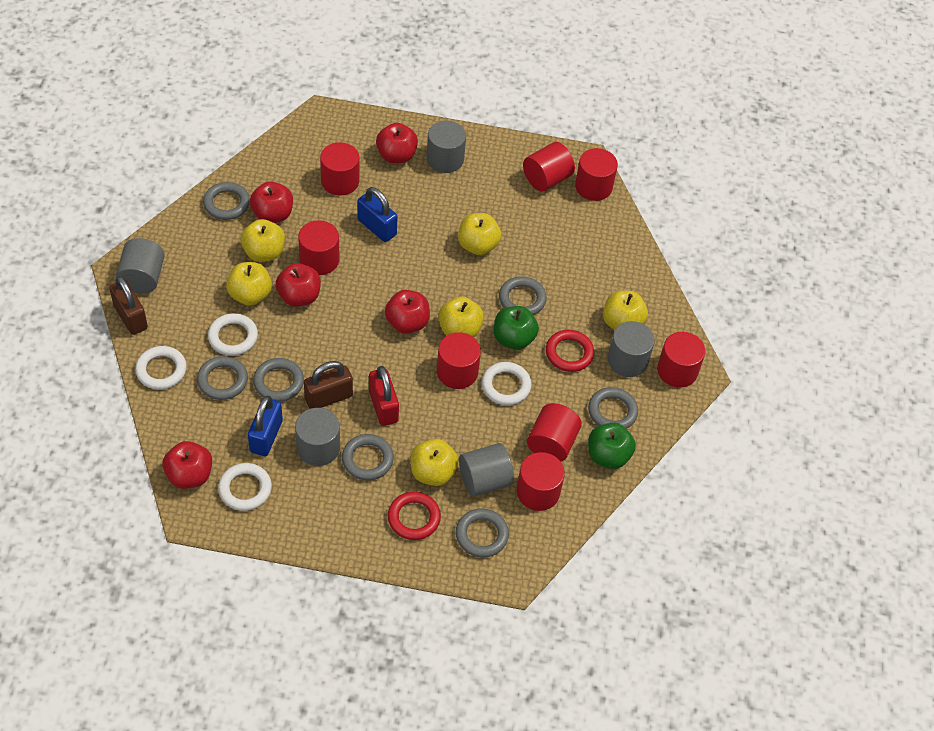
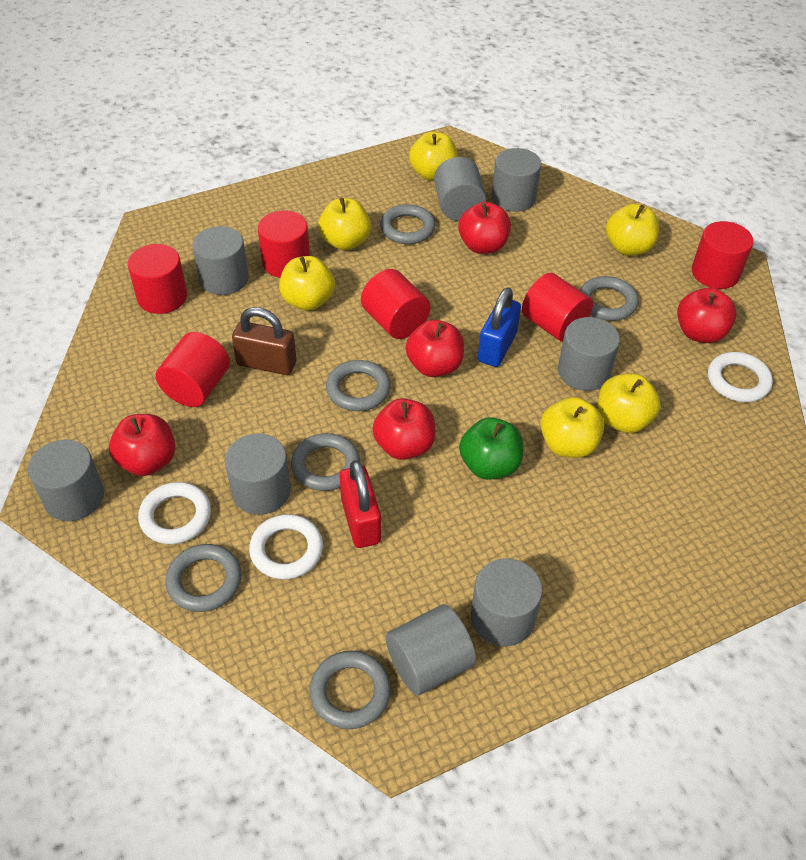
blue padlock: 2 -> 1
brown padlock: 2 -> 1
green apple: 2 -> 1
grey cylinder: 5 -> 8
grey ring: 7 -> 6
red cylinder: 8 -> 6
red ring: 2 -> 0
white ring: 4 -> 3

